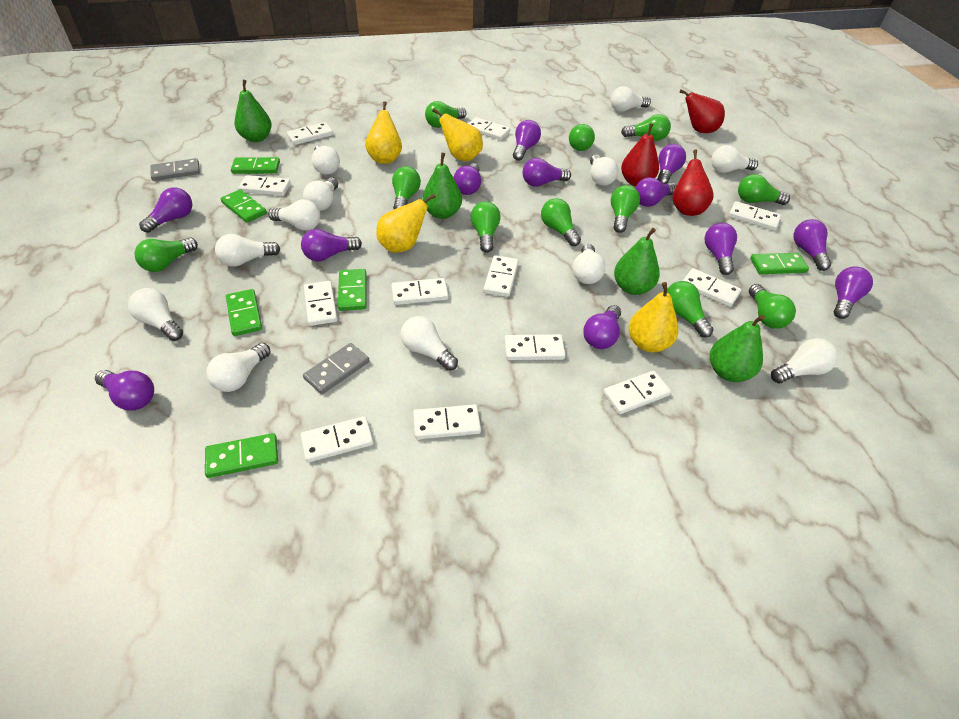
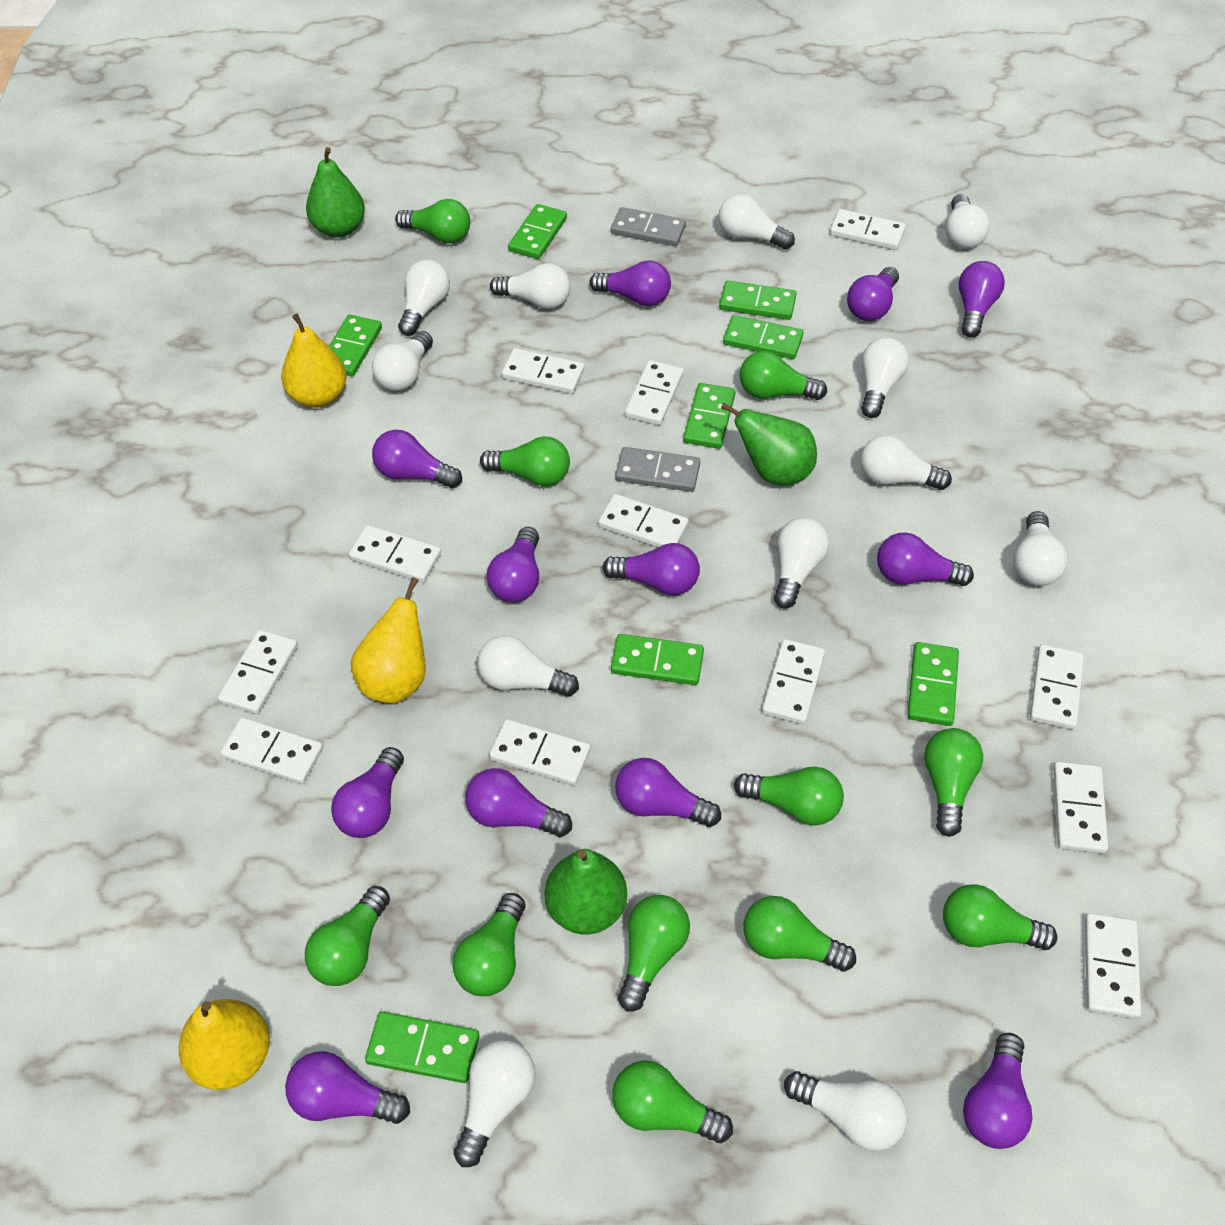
green domino: 6 -> 8
green pear: 4 -> 3
red pear: 3 -> 0
yellow pear: 4 -> 3

